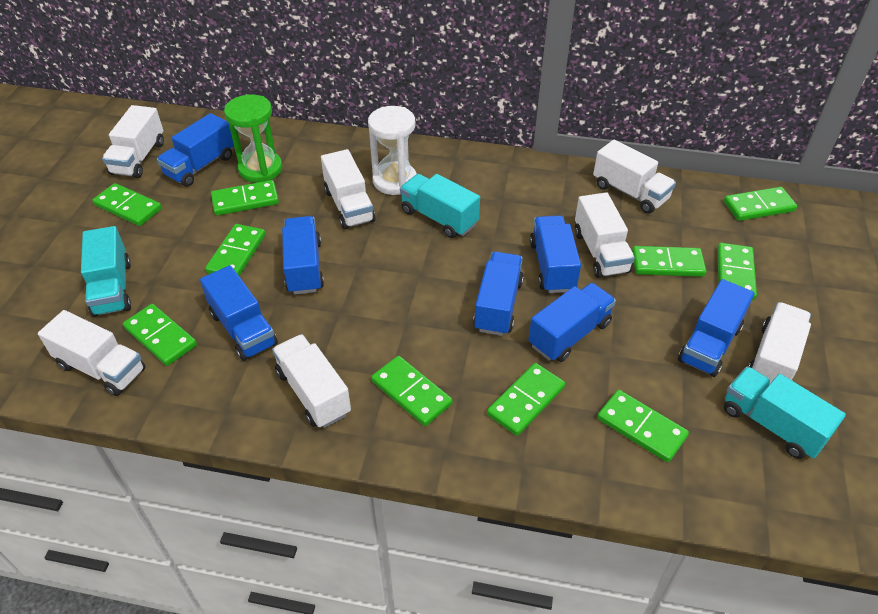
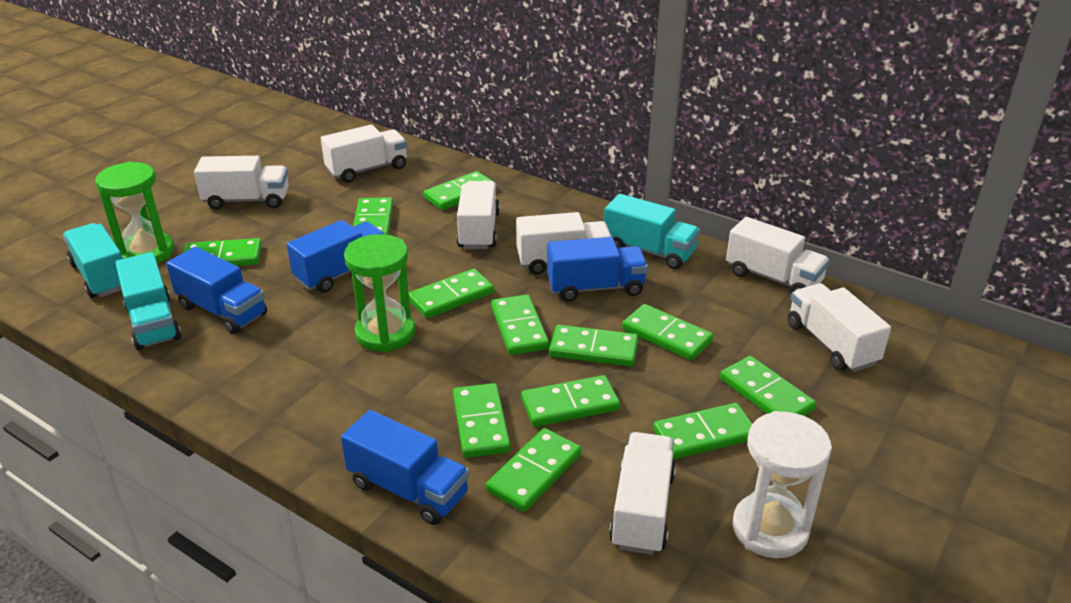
blue truck: 7 -> 4
green domino: 10 -> 12
green hourglass: 1 -> 2

